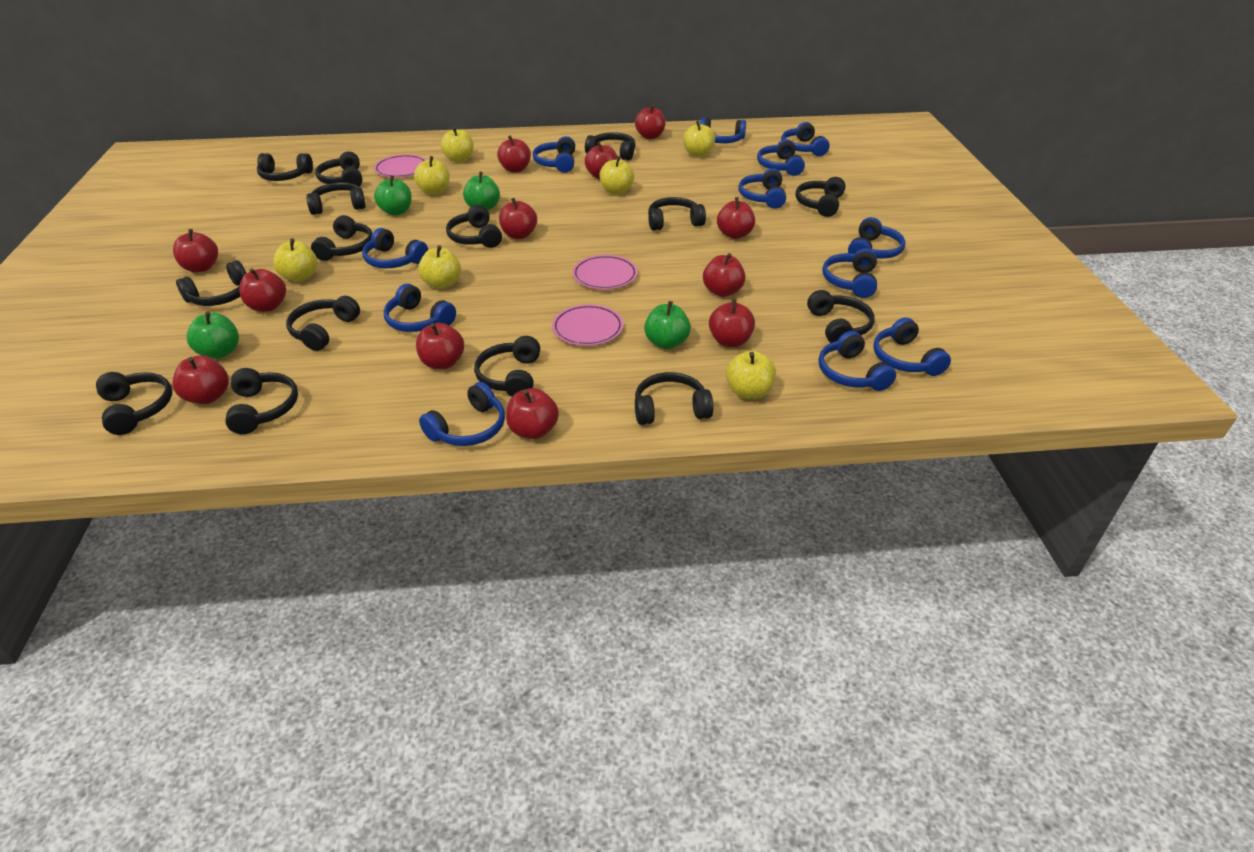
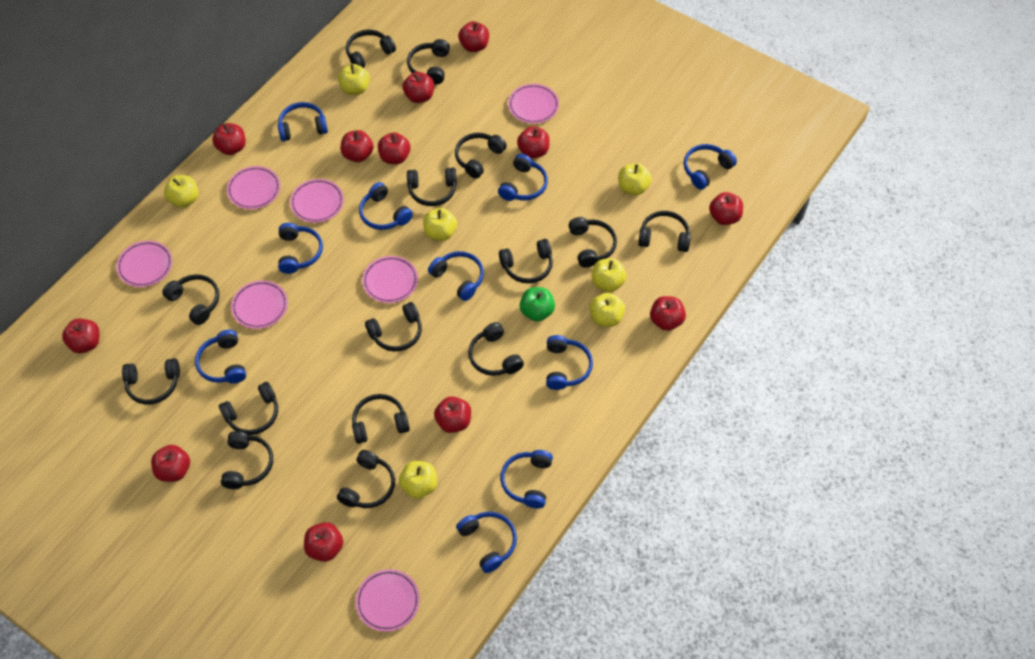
blue headphones: 12 -> 10
green apple: 4 -> 1
pink plate: 3 -> 7

